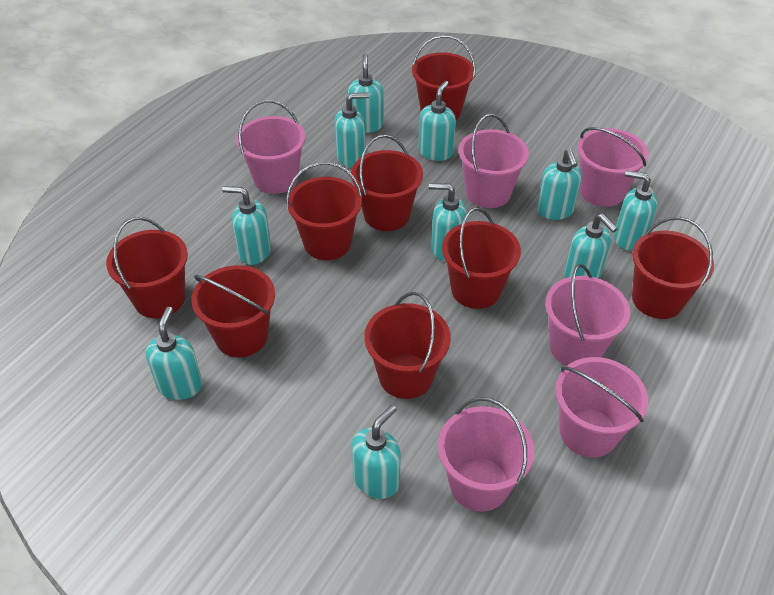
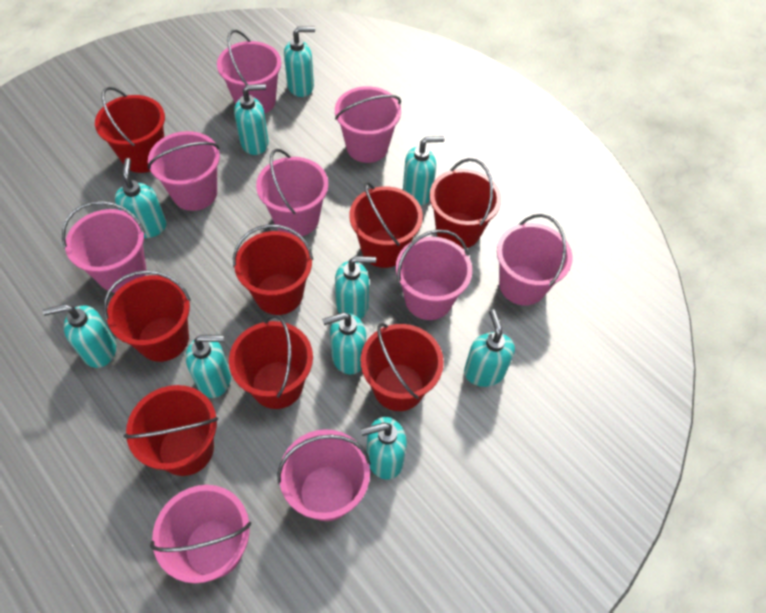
pink bucket: 6 -> 9

